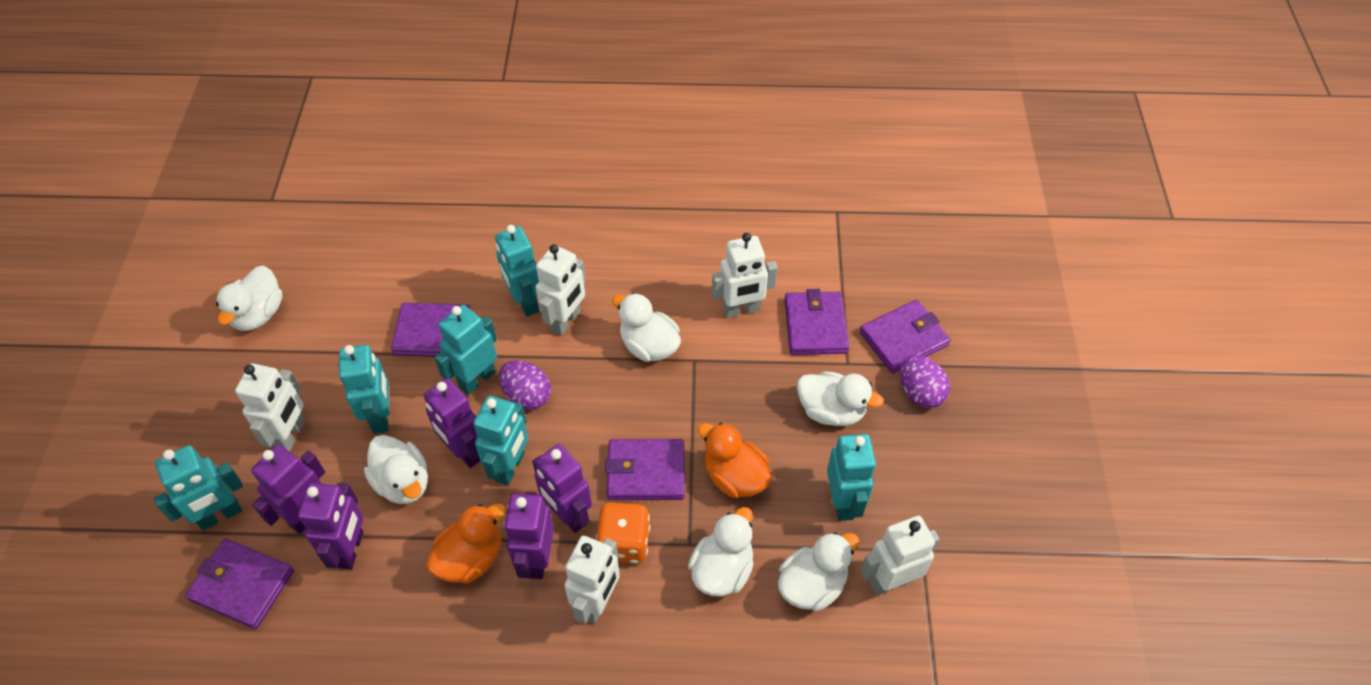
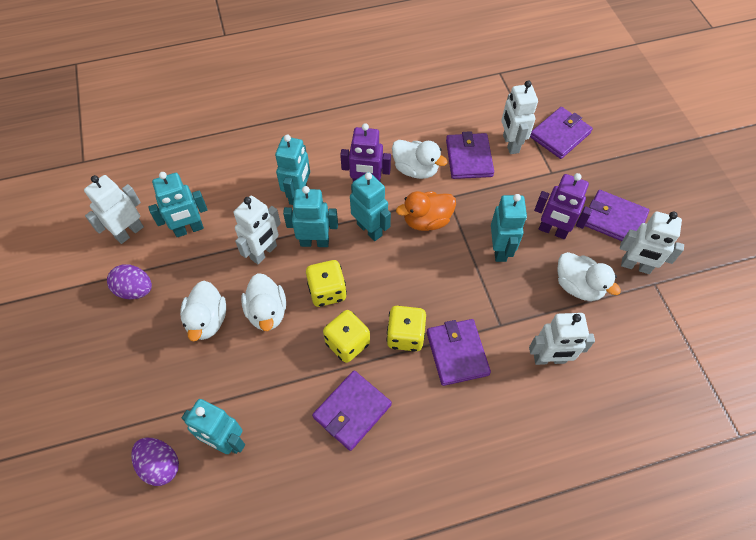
orange dice: 1 -> 0
orange duck: 2 -> 1
purple robot: 5 -> 2
white duck: 6 -> 4
yellow dice: 0 -> 3

